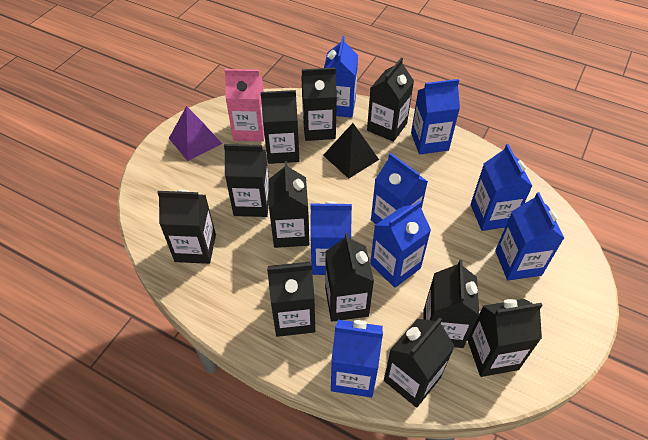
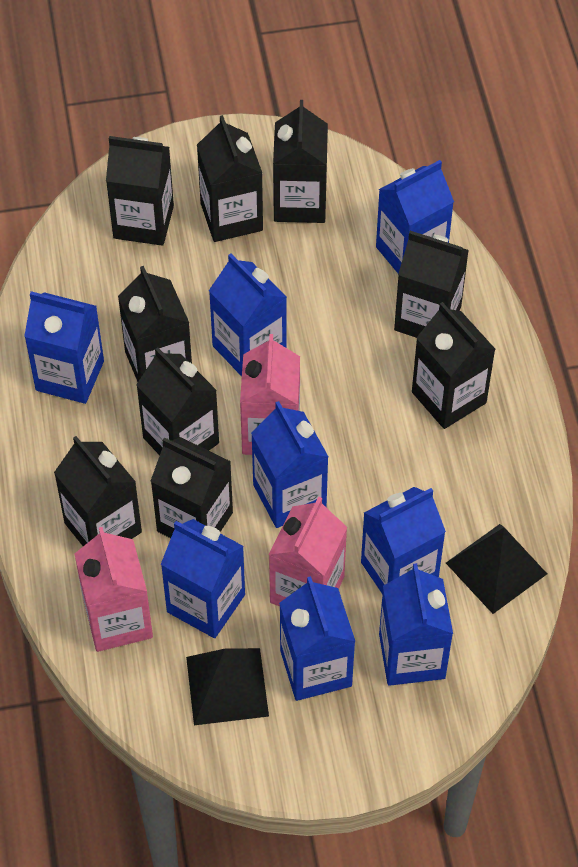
black carton: 11 -> 9
black pyramid: 1 -> 2
pink carton: 1 -> 3
purple pyramid: 1 -> 0

